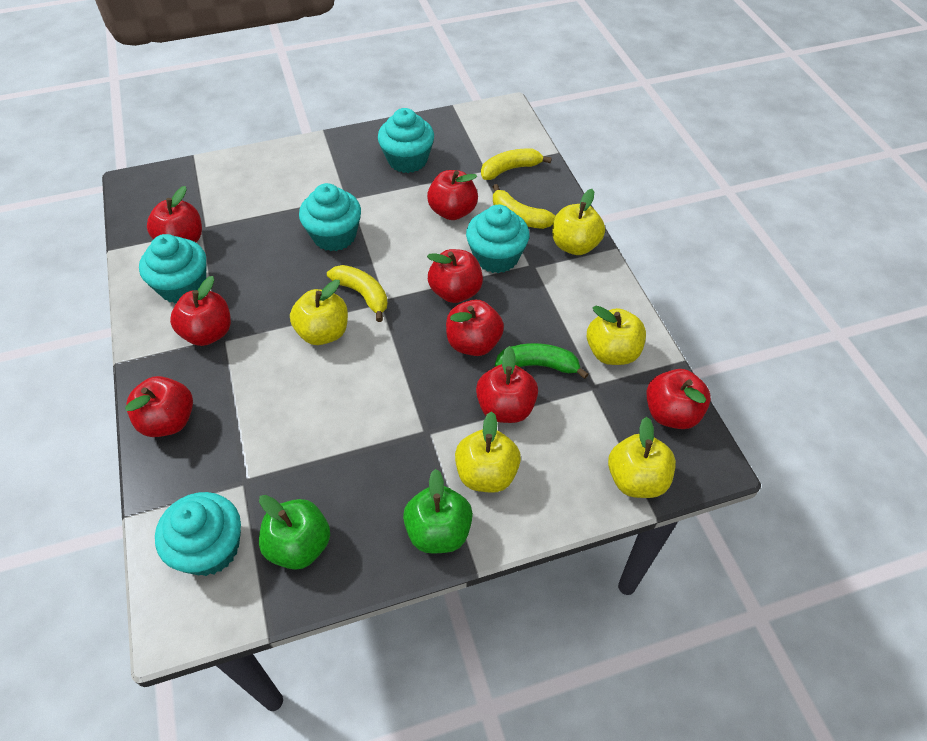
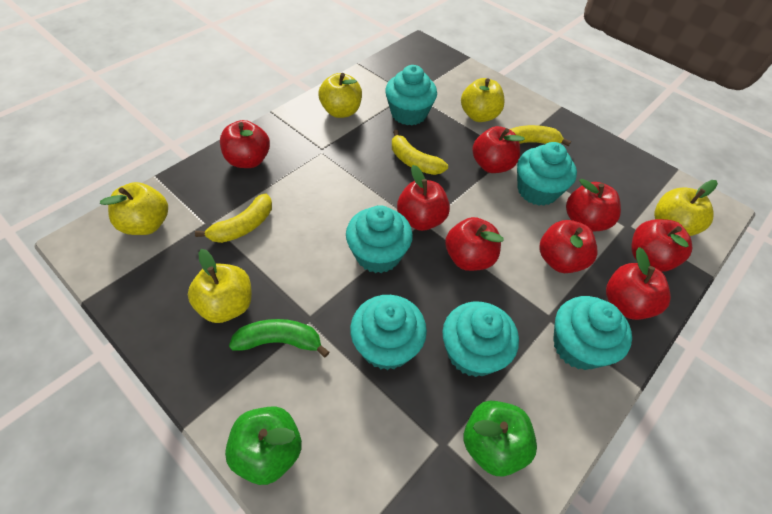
turquoise cupcake: 5 -> 6

